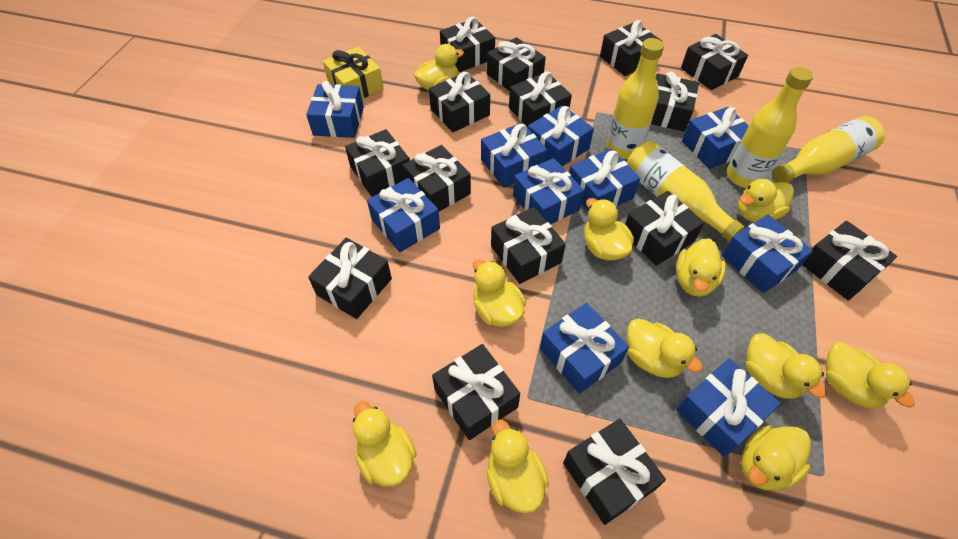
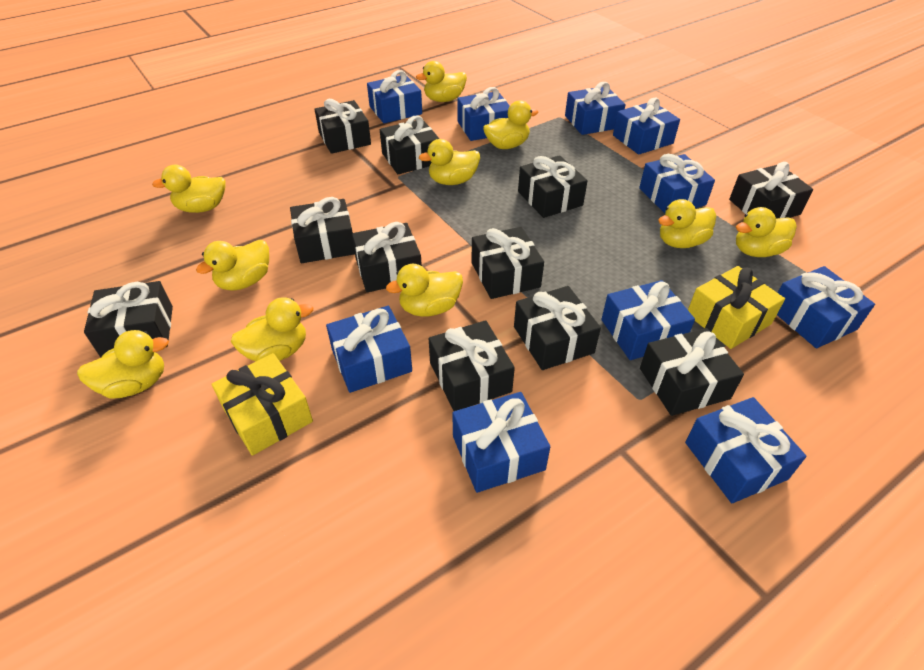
black gift: 15 -> 11
yellow bottle: 4 -> 0
yellow duck: 11 -> 10
yellow gift: 1 -> 2

